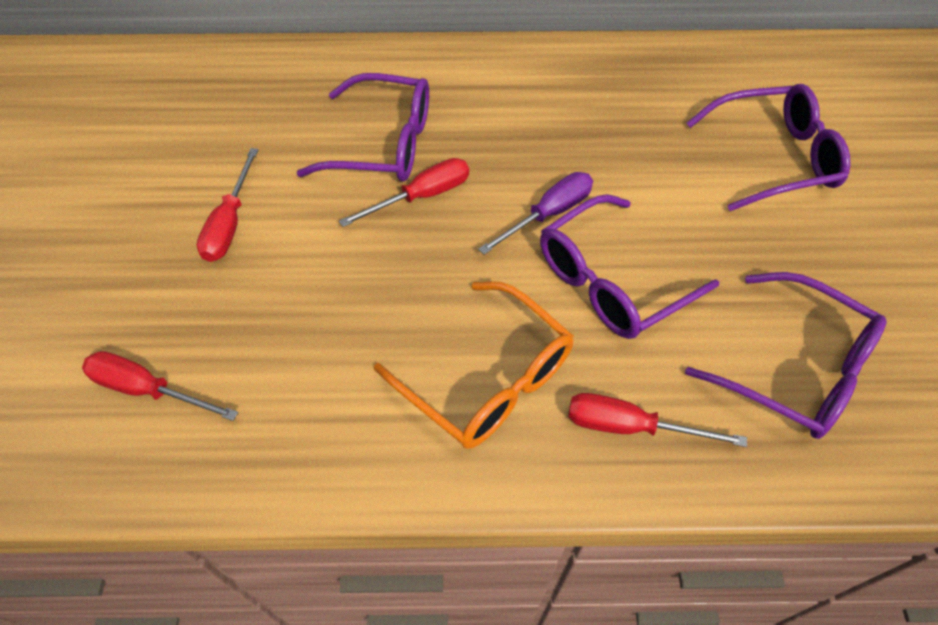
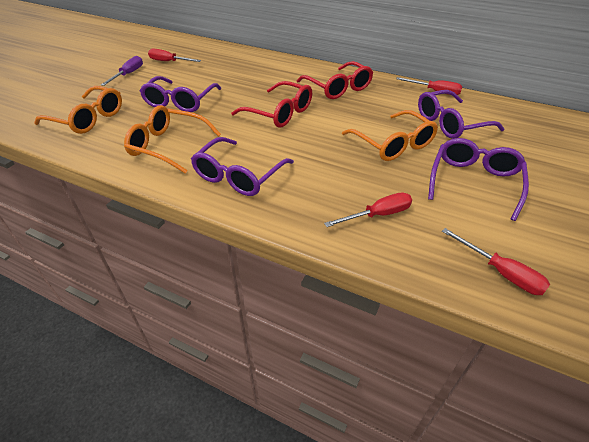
orange glasses: 1 -> 3
red glasses: 0 -> 2

